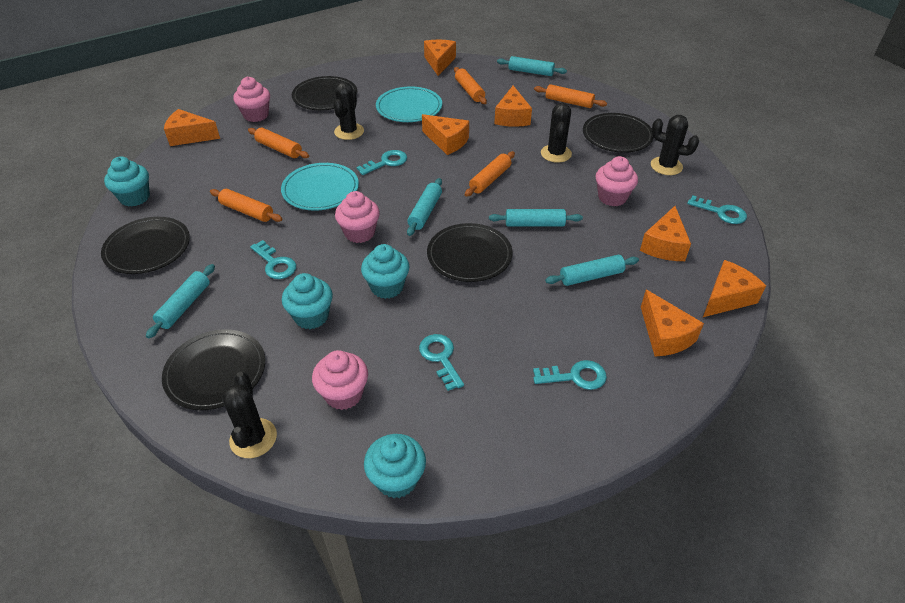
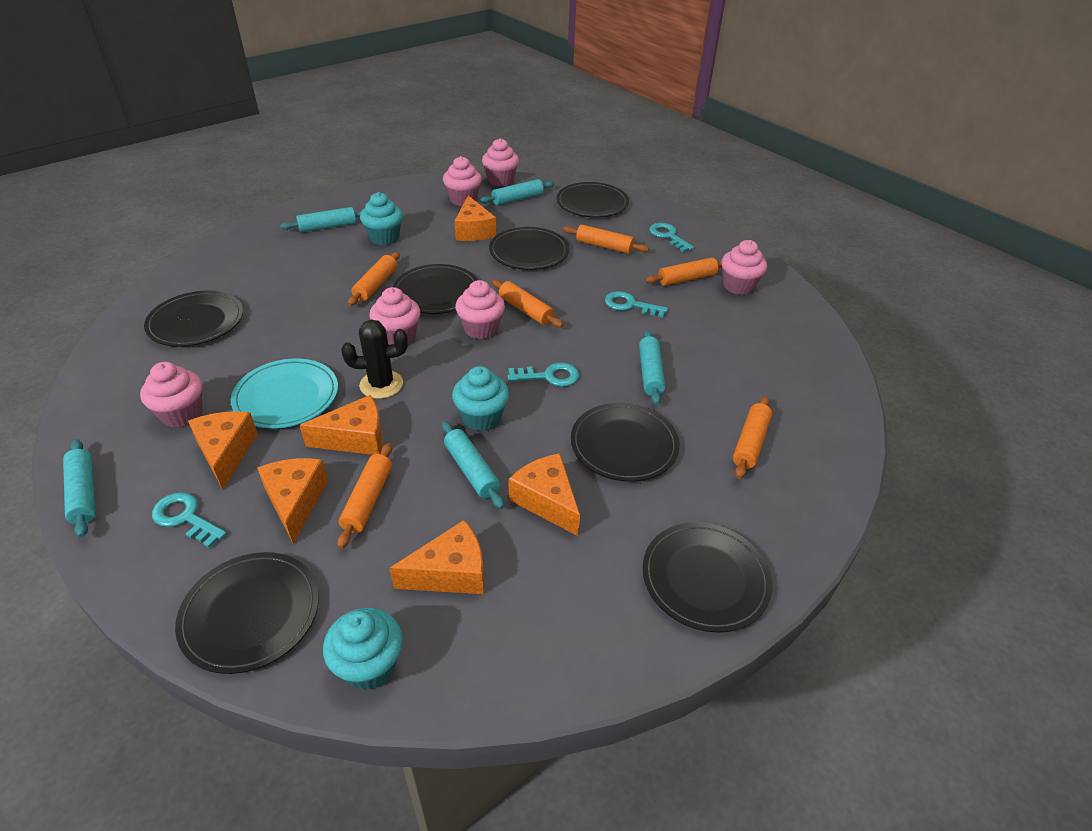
black cactus: 4 -> 1
black plate: 5 -> 7
orange cheese: 7 -> 6
orange rolling pin: 5 -> 6
pink cupcake: 4 -> 6
turquoise cupcake: 4 -> 3
turquoise key: 5 -> 4
turquoise plate: 2 -> 1

